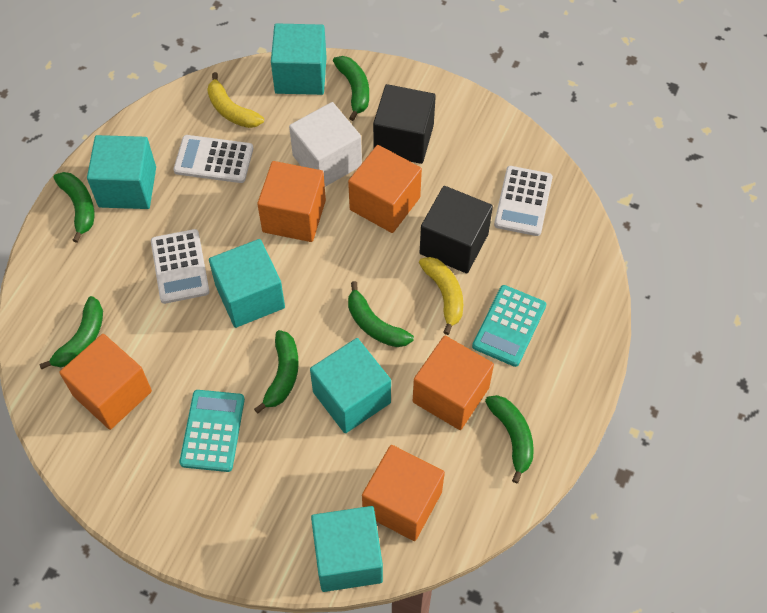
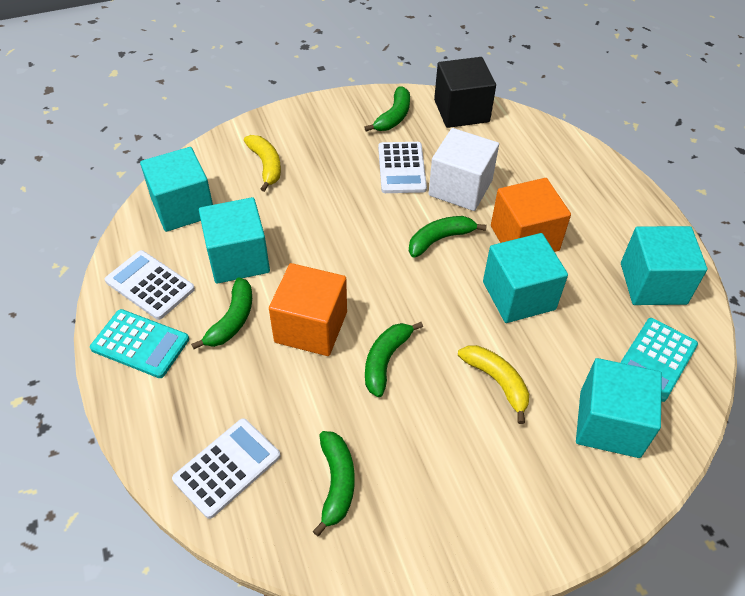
black cube: 2 -> 1
green banana: 6 -> 5
orange cube: 5 -> 2

